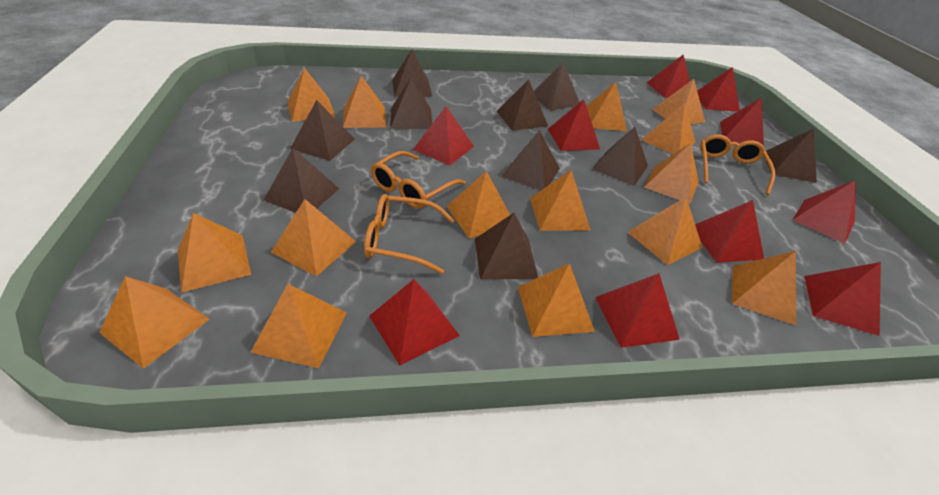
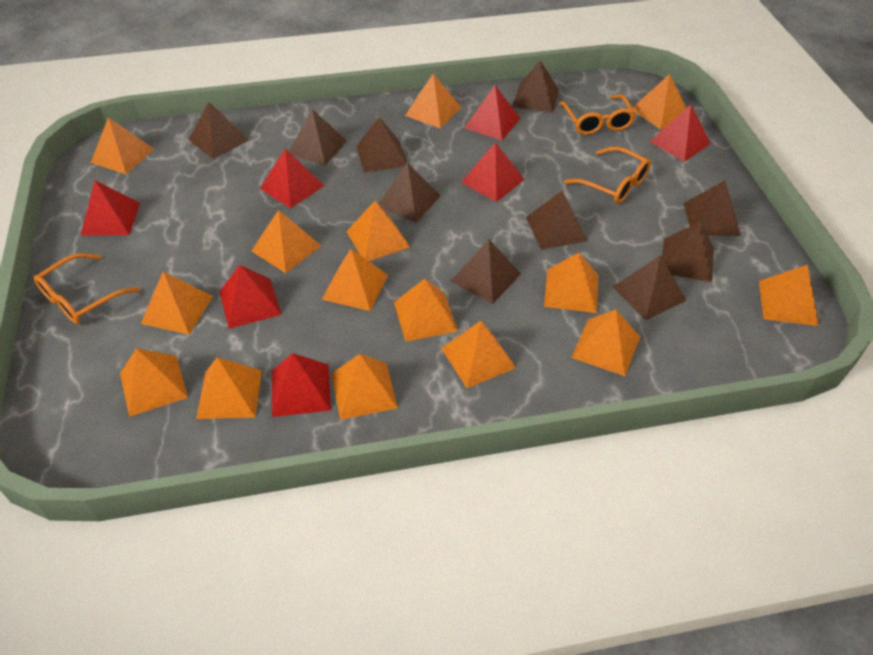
red pyramid: 10 -> 7

